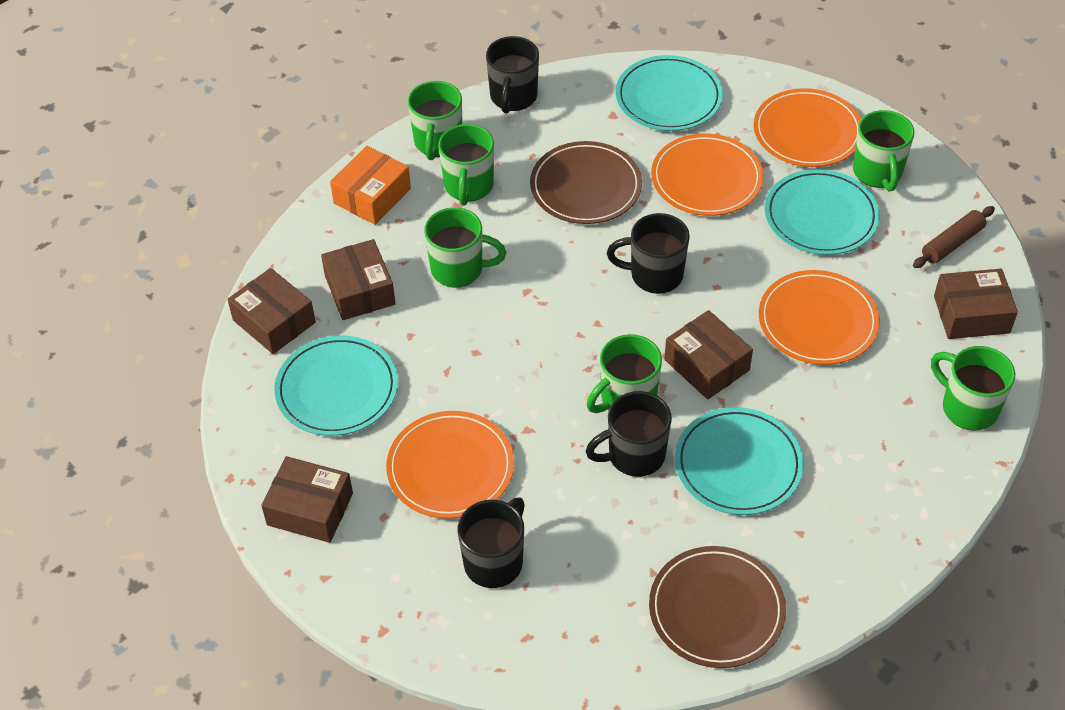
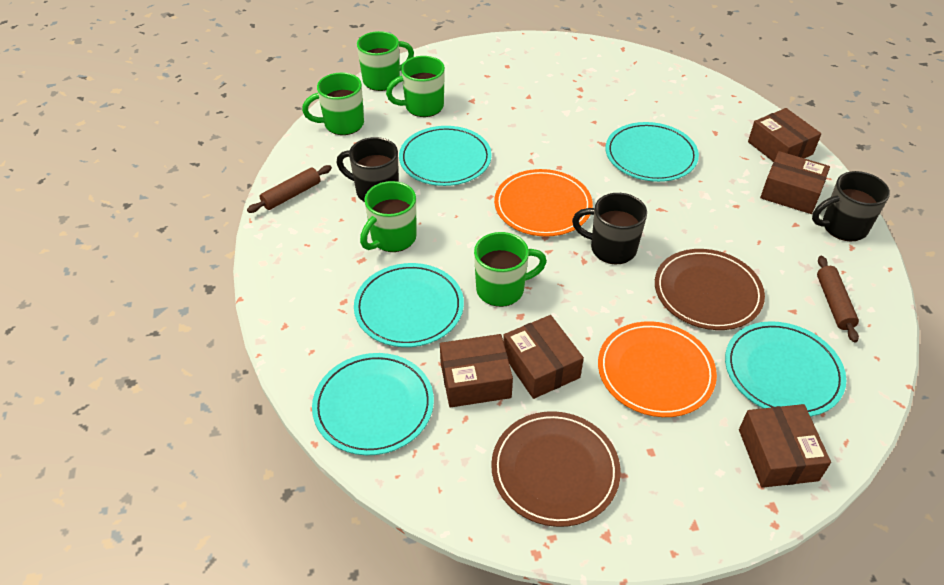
black mug: 4 -> 3
brown rolling pin: 1 -> 2
green mug: 6 -> 5
orange box: 1 -> 0
orange plate: 4 -> 2
turquoise plate: 4 -> 5

